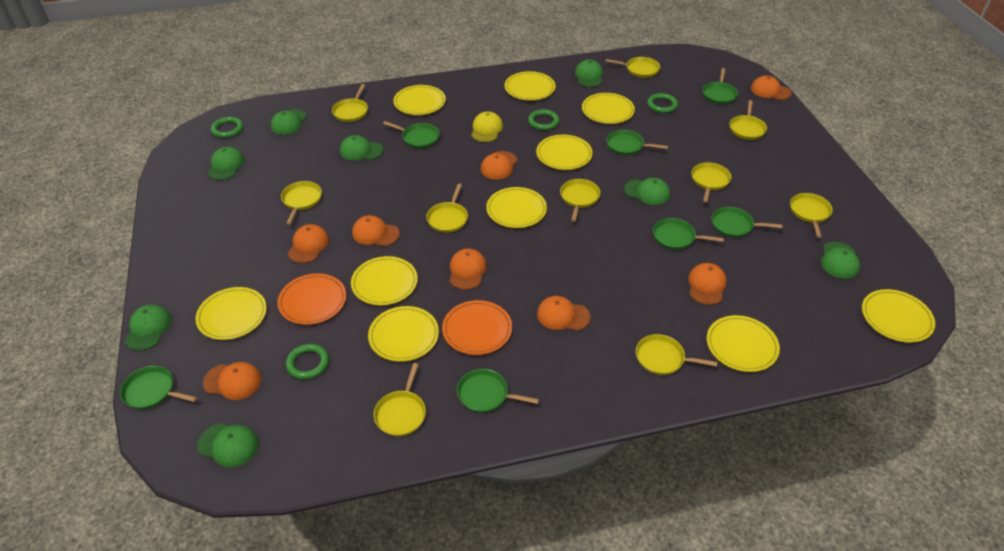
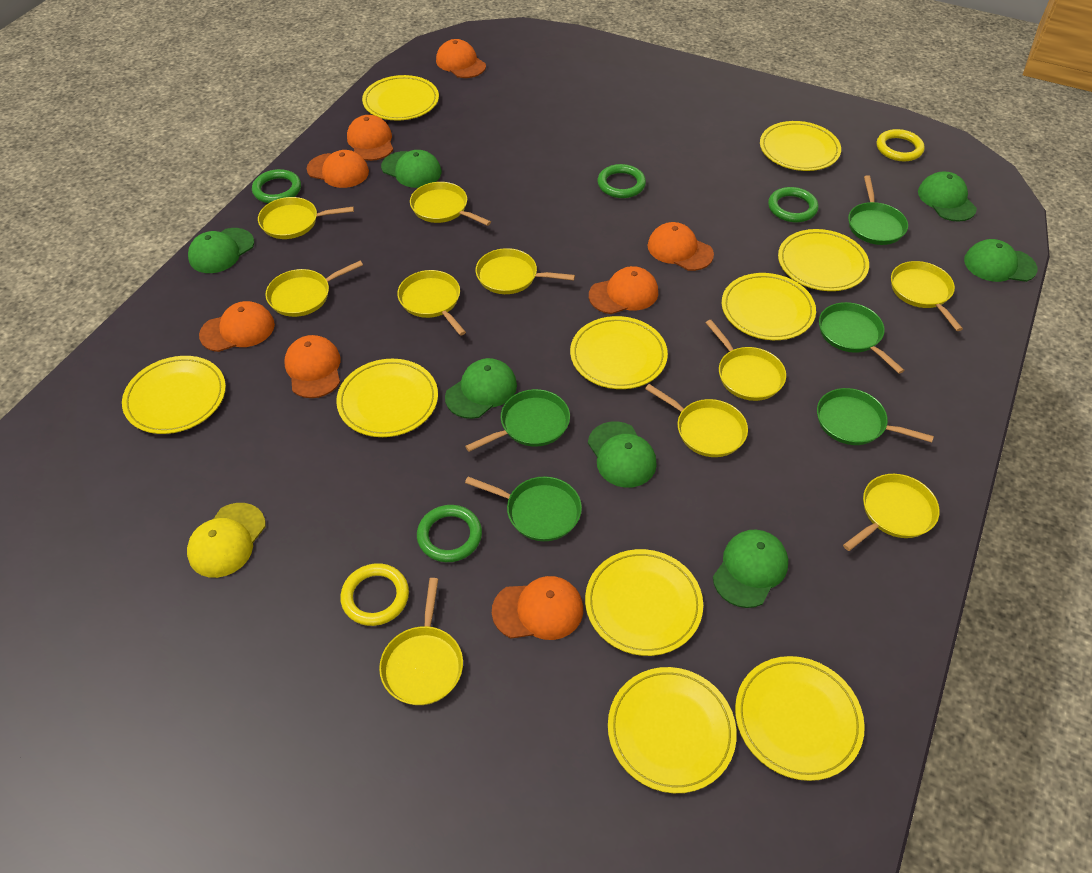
green cap: 8 -> 7
green pan: 7 -> 5
orange plate: 2 -> 0
yellow ring: 0 -> 2

